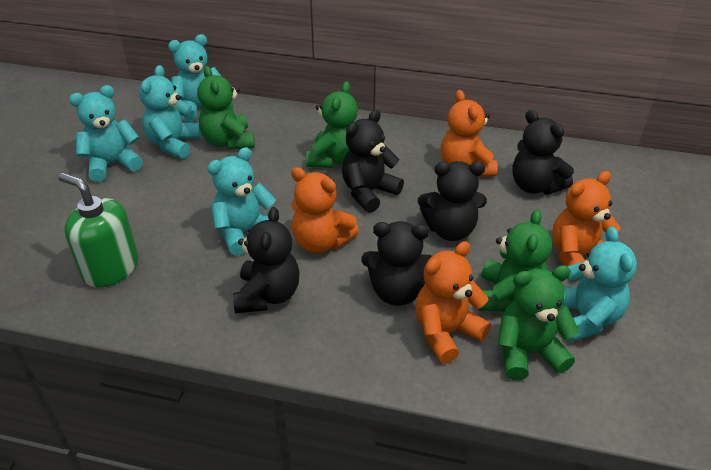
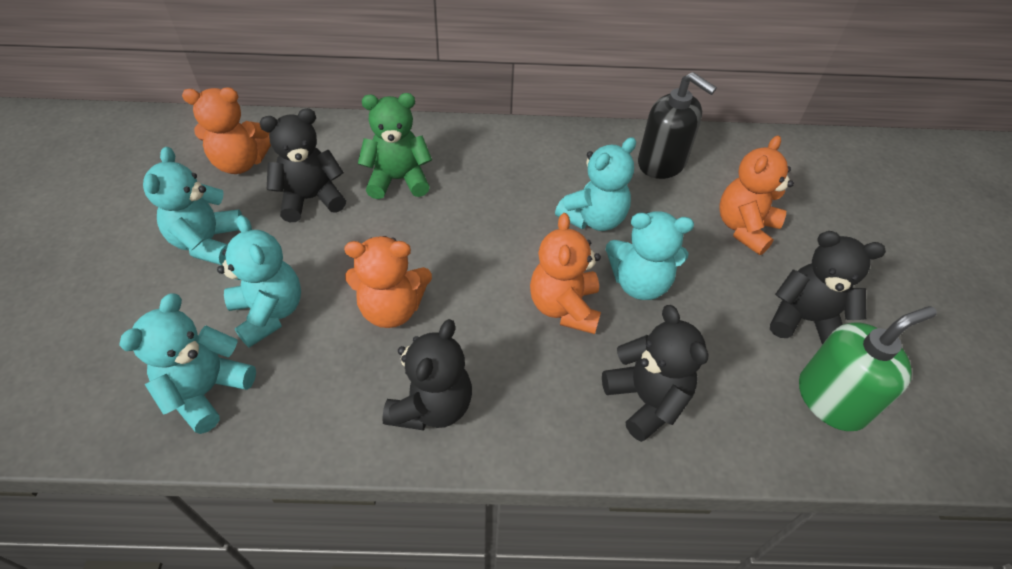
black soap dispenser: 0 -> 1
black teddy bear: 5 -> 4
green teddy bear: 4 -> 1

